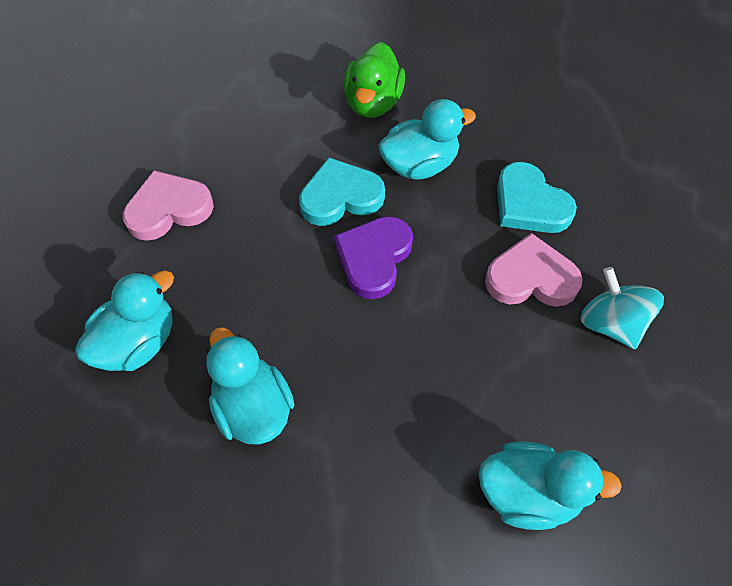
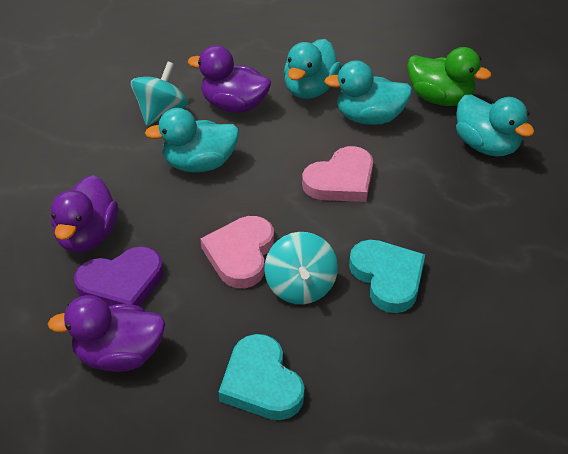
purple duck: 0 -> 3
turquoise spinning top: 1 -> 2

